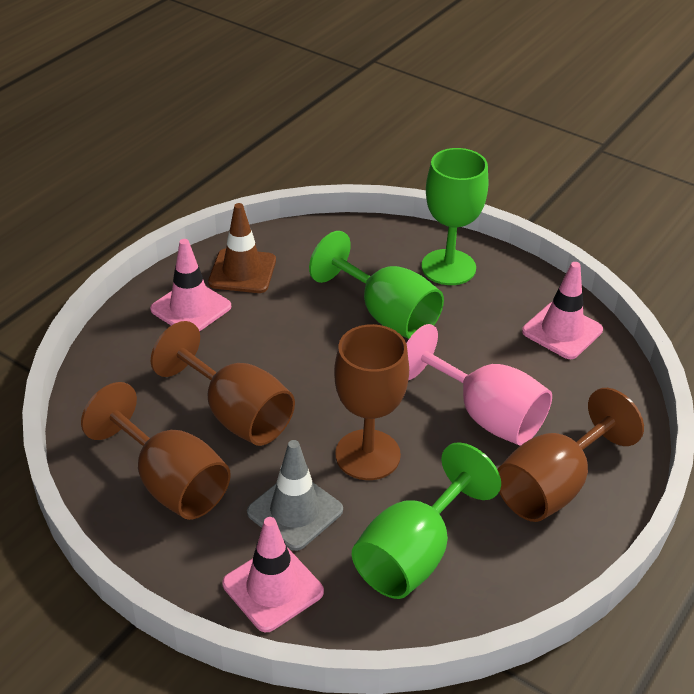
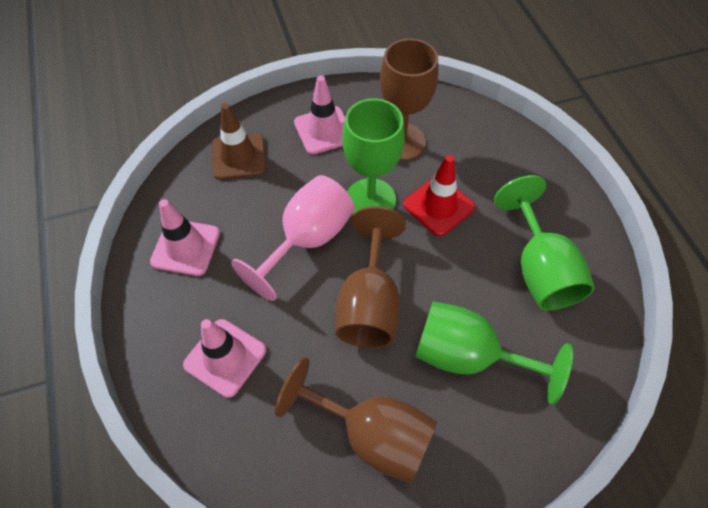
brown goblet: 4 -> 3
grey traffic cone: 1 -> 0
red traffic cone: 0 -> 1

